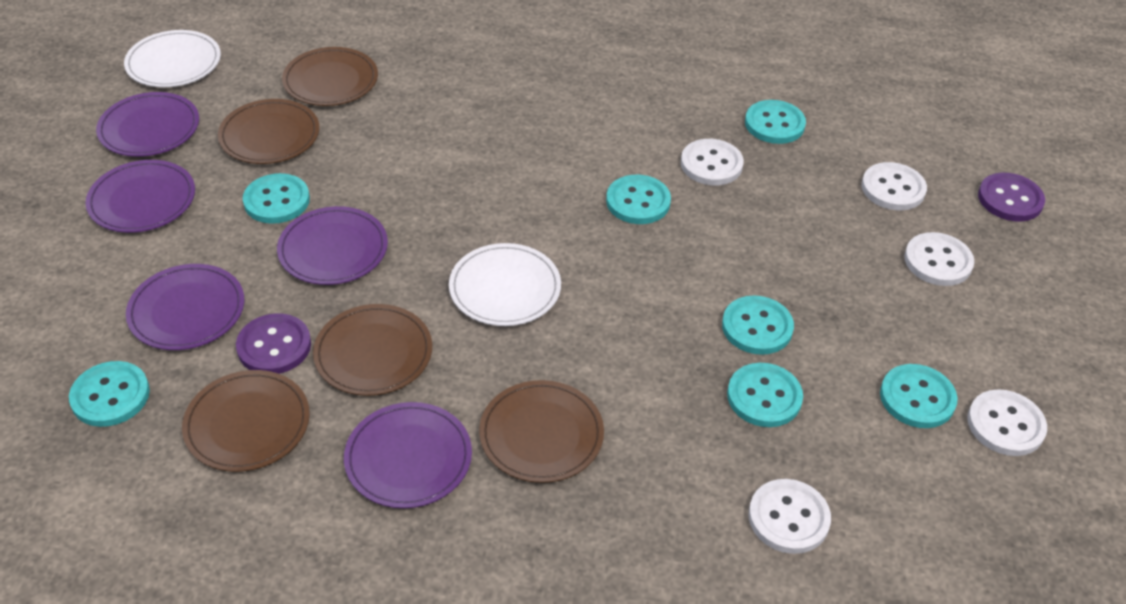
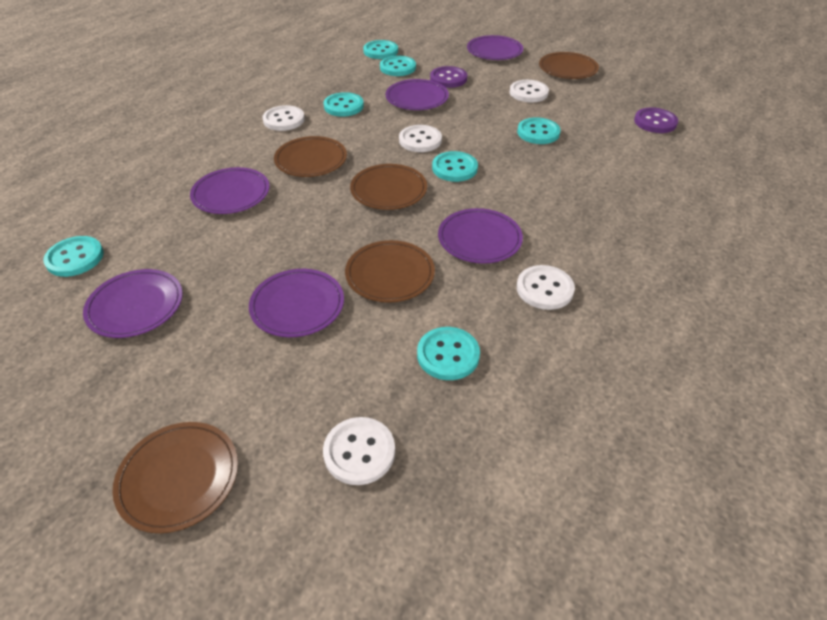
purple plate: 5 -> 6
white plate: 2 -> 0

